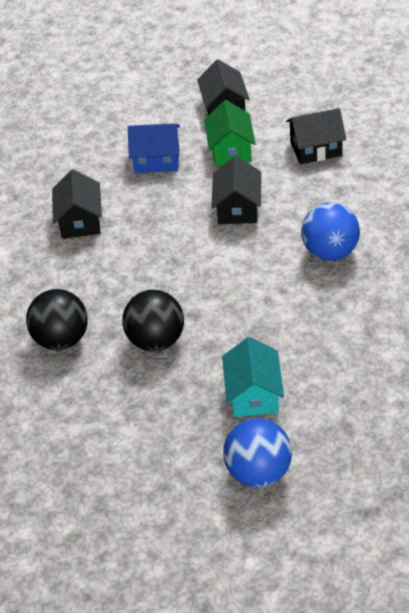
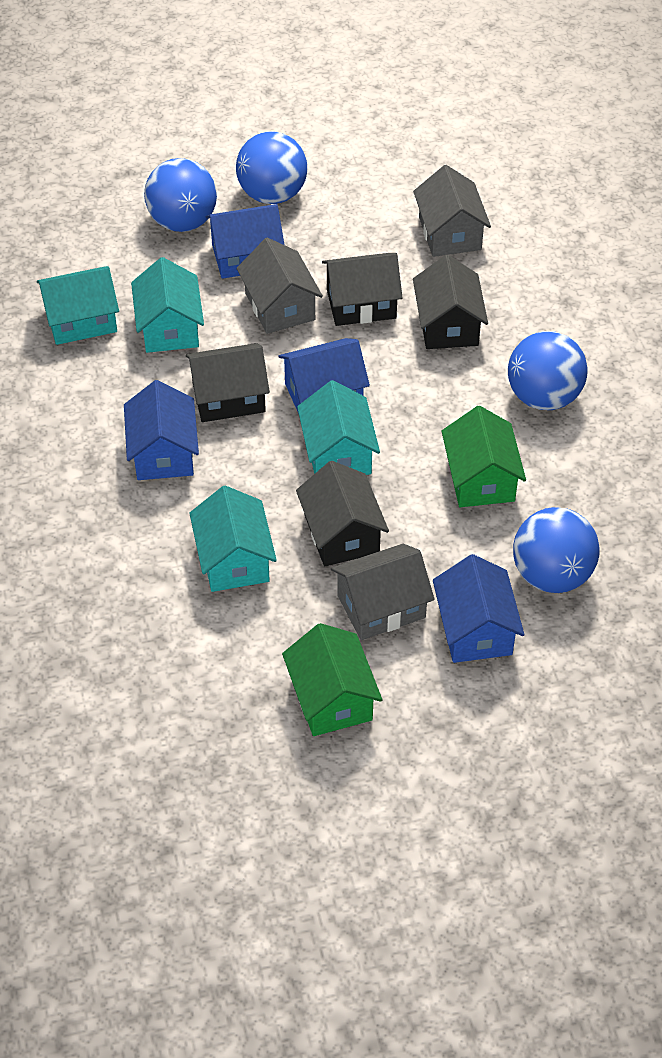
black ball: 2 -> 0
blue ball: 2 -> 4
blue house: 1 -> 4
green house: 1 -> 2
grey house: 0 -> 3
turquoise house: 1 -> 4

